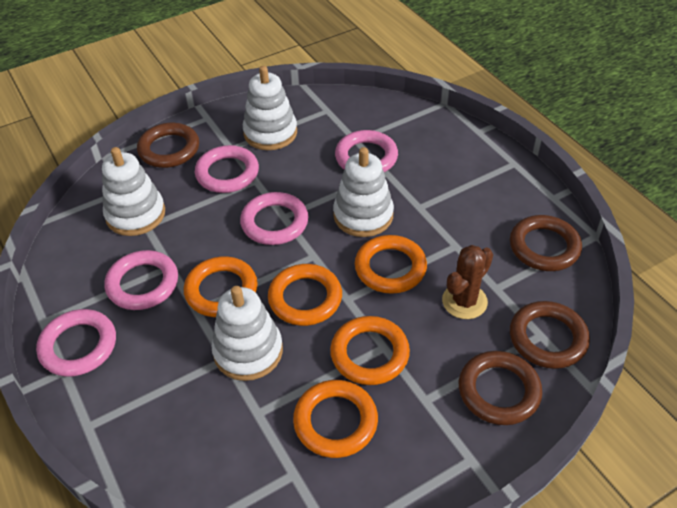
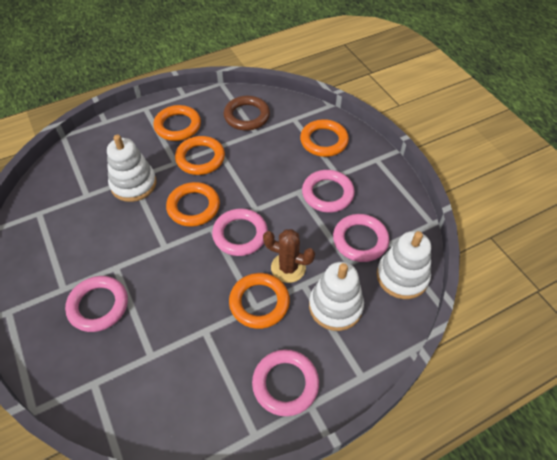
brown ring: 4 -> 1
white stacking toy: 4 -> 3

